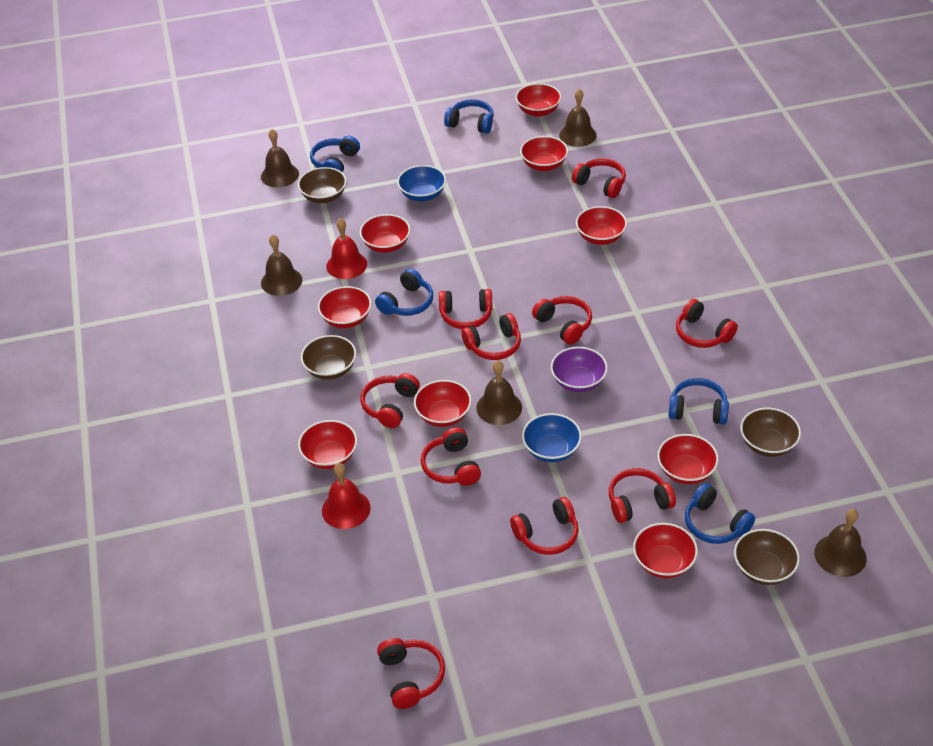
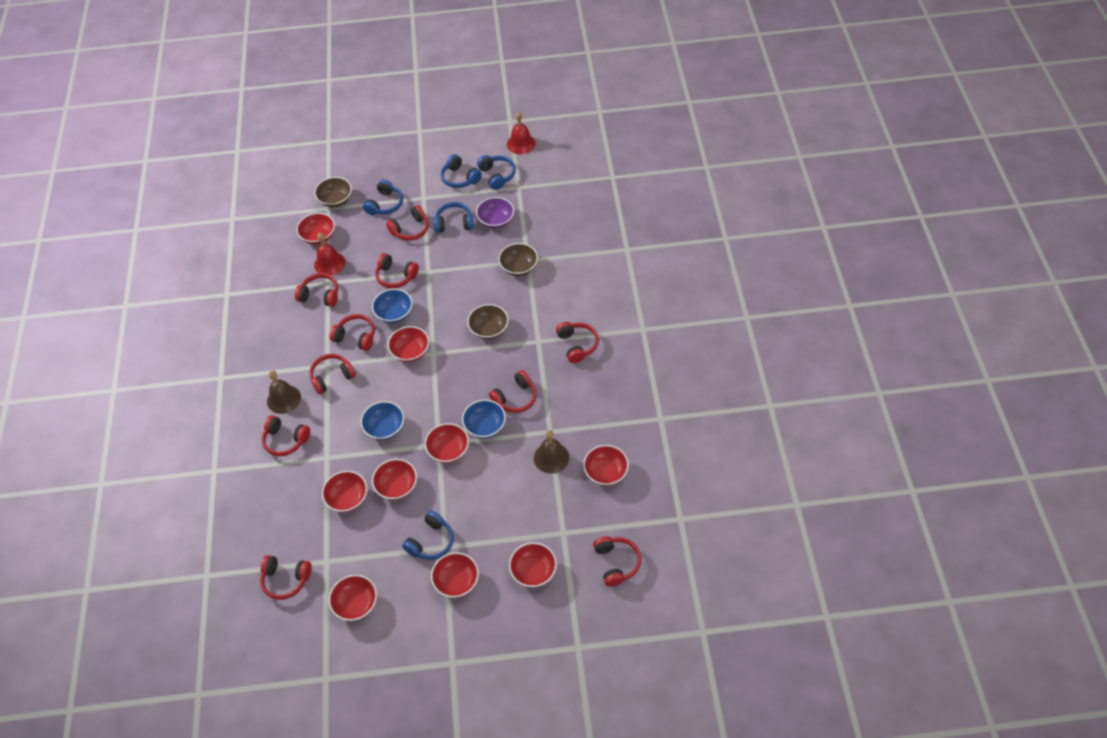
blue bowl: 2 -> 3
brown bell: 5 -> 2
brown bowl: 4 -> 3

